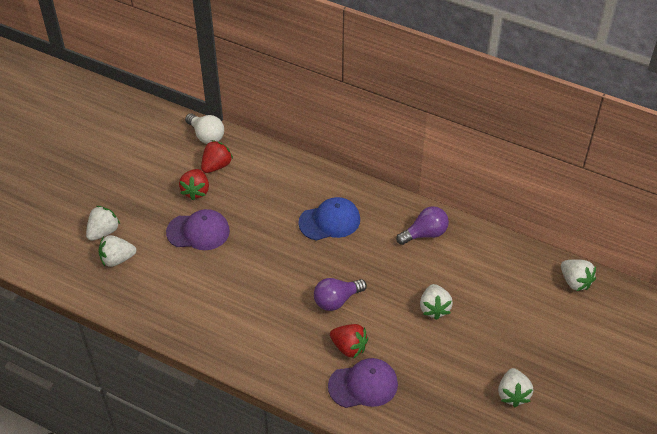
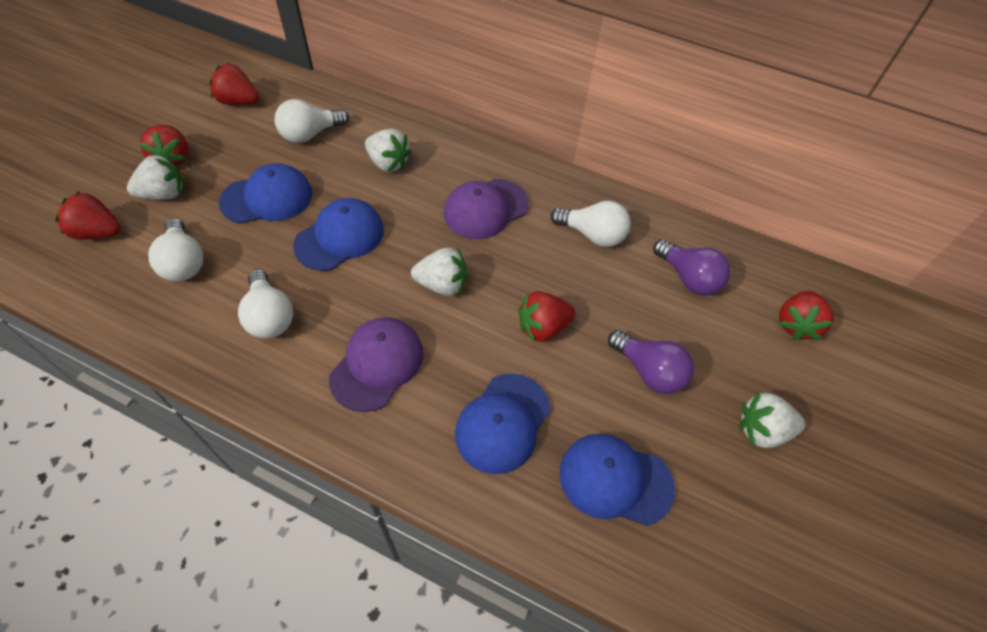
blue cap: 1 -> 4
red strawberry: 3 -> 5
white light bulb: 1 -> 4
white strawberry: 5 -> 4

